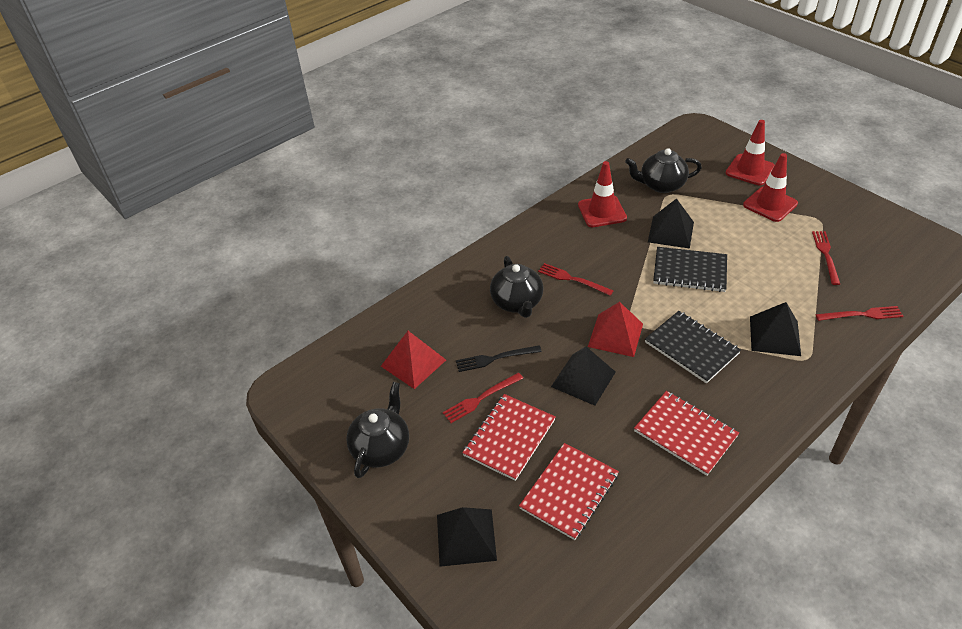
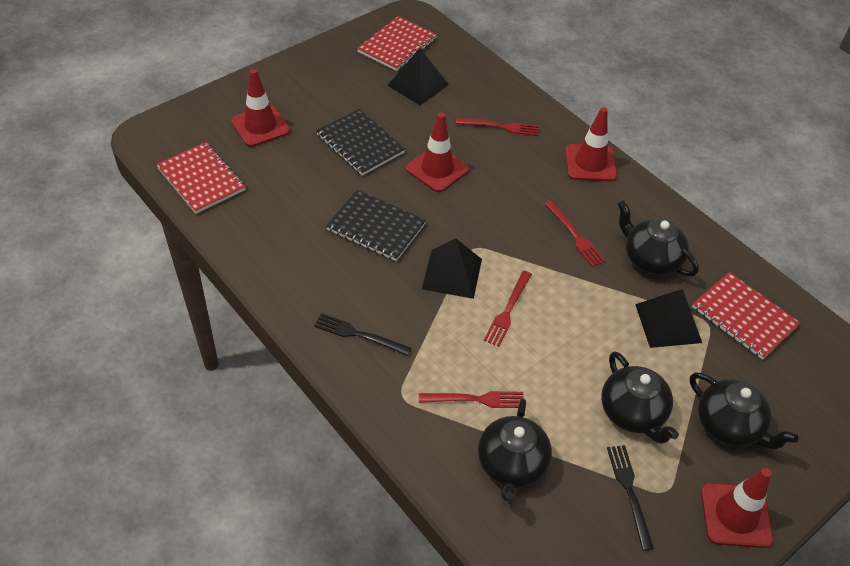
black fork: 1 -> 2
black pyramid: 4 -> 3
black teapot: 3 -> 4
red pyramid: 2 -> 0
red traffic cone: 3 -> 4

